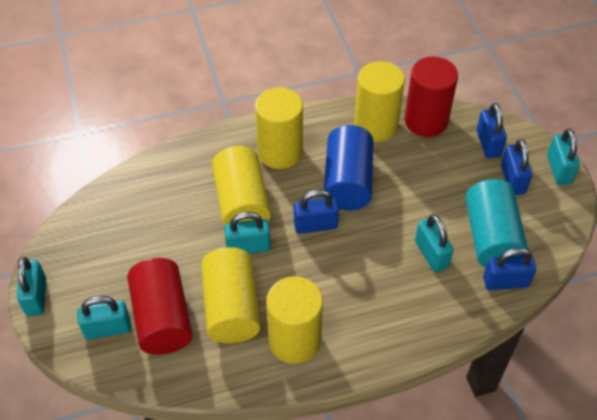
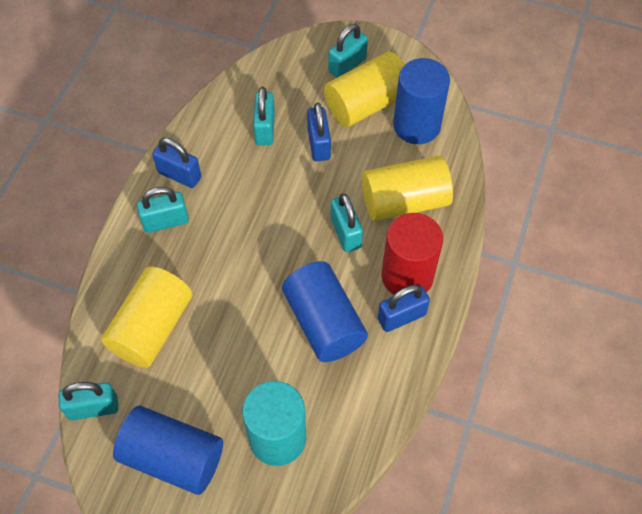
blue cylinder: 1 -> 3
blue padlock: 4 -> 3
red cylinder: 2 -> 1
yellow cylinder: 5 -> 3

